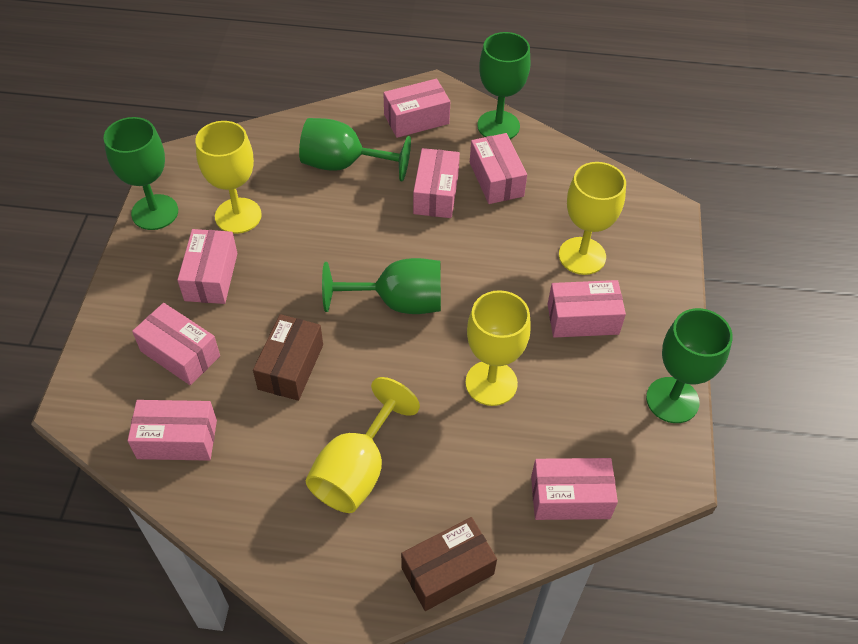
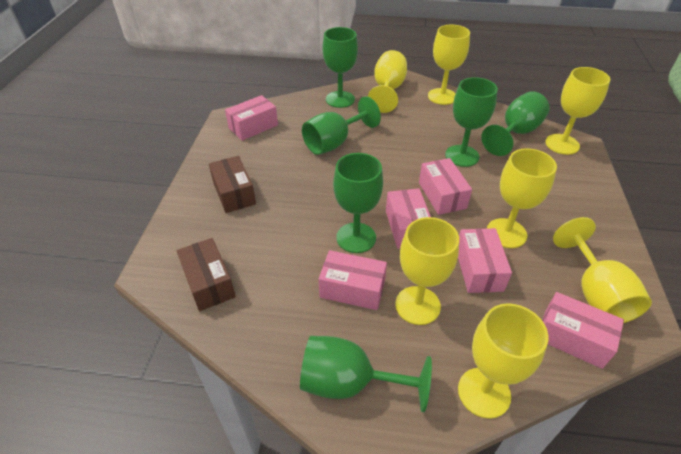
green goblet: 5 -> 6
pink box: 8 -> 6
yellow goblet: 4 -> 7

